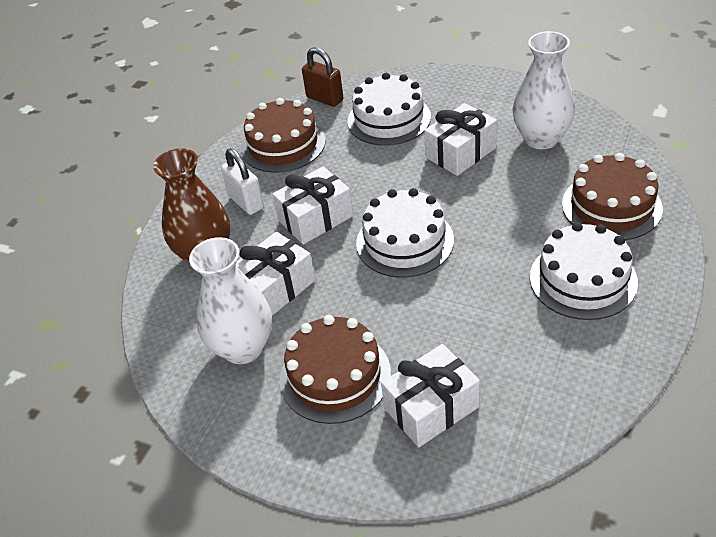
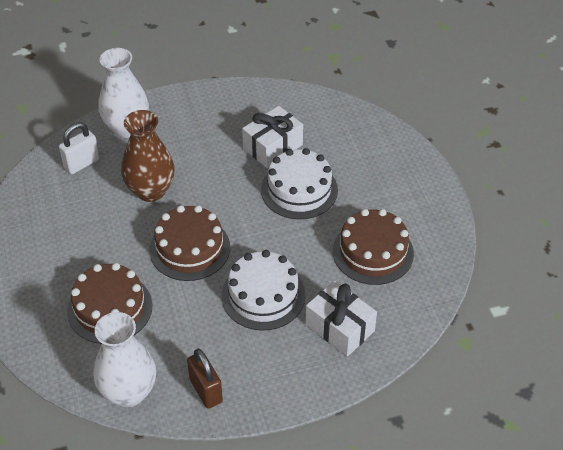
white cake: 3 -> 2
white gift: 4 -> 2

